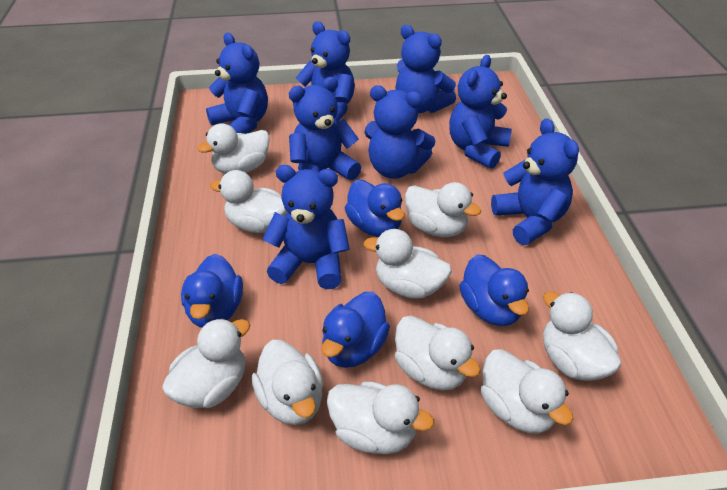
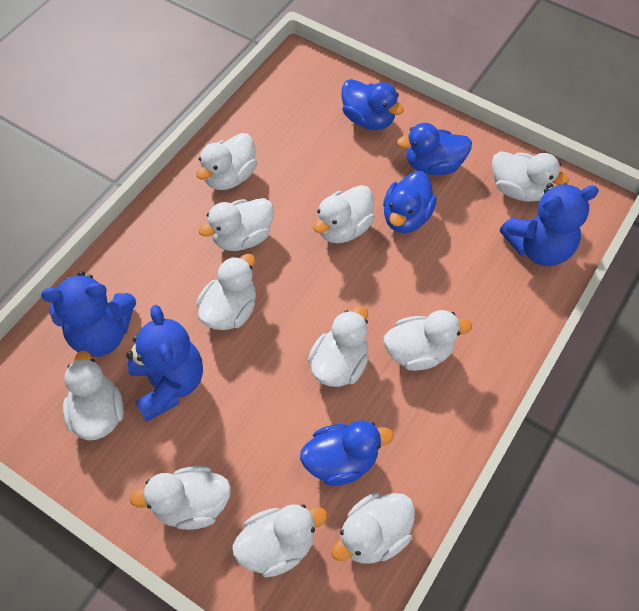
blue teddy bear: 8 -> 3
white duck: 10 -> 11

